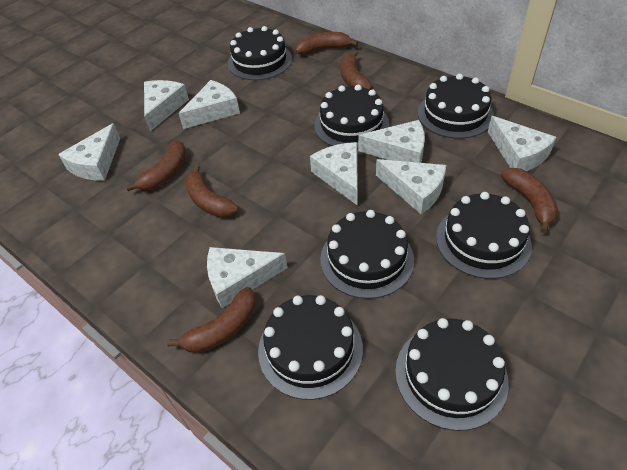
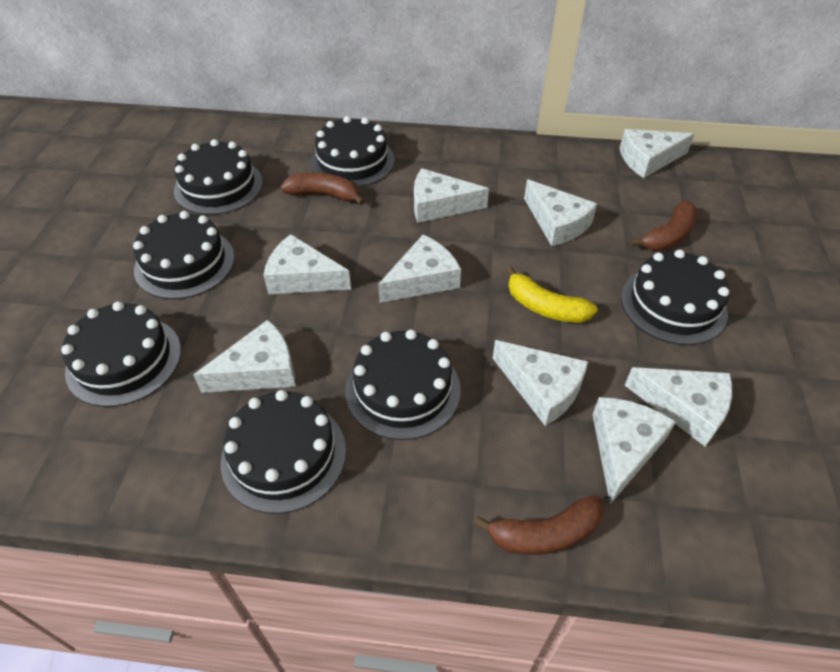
brown banana: 6 -> 3
white cheese: 8 -> 9
yellow banana: 0 -> 1

